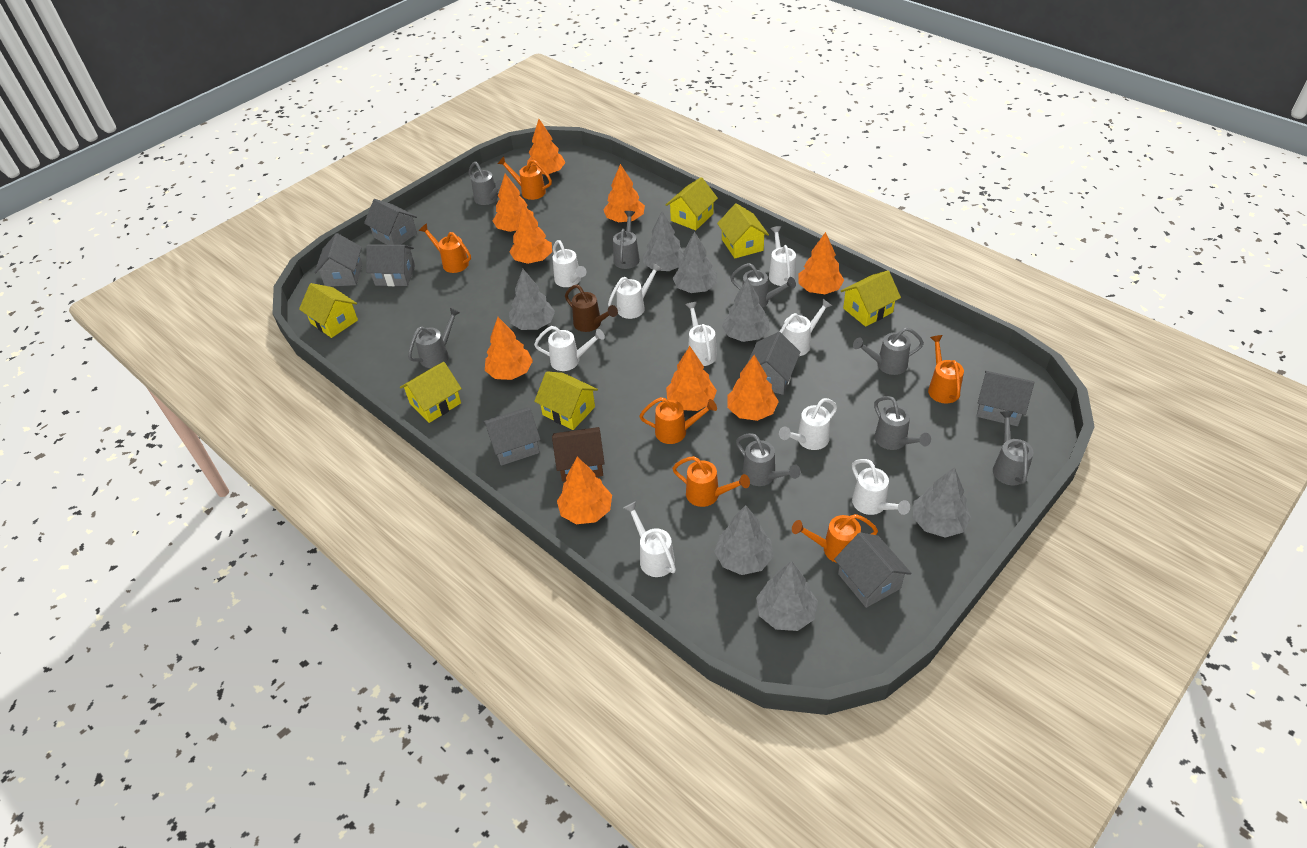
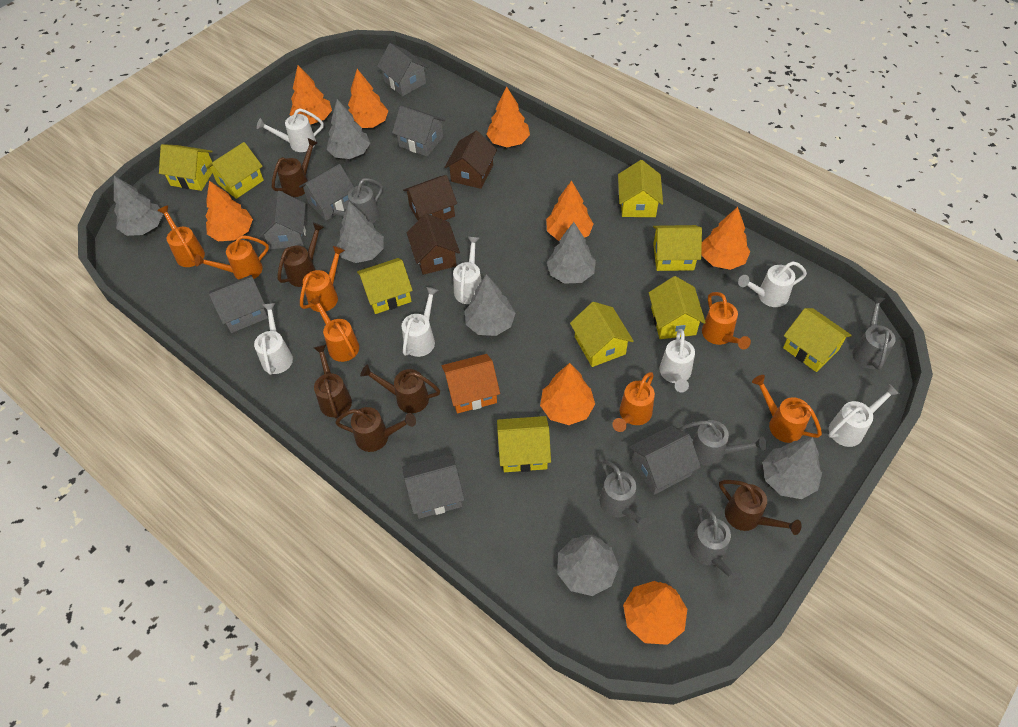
brown house: 1 -> 3
brown watering can: 1 -> 6
grey watering can: 8 -> 5
orange house: 0 -> 1
orange tree: 9 -> 8
orange watering can: 6 -> 7
white watering can: 9 -> 7
yellow house: 6 -> 9

